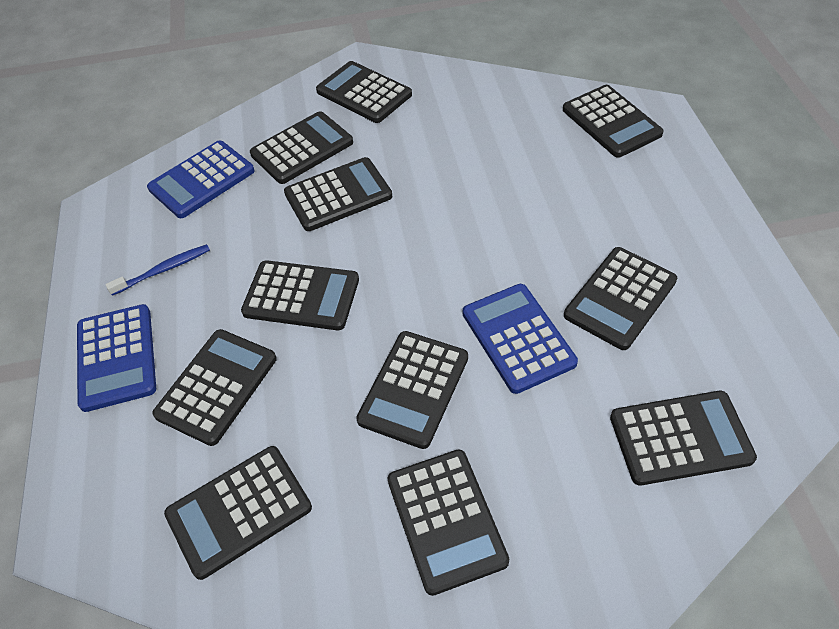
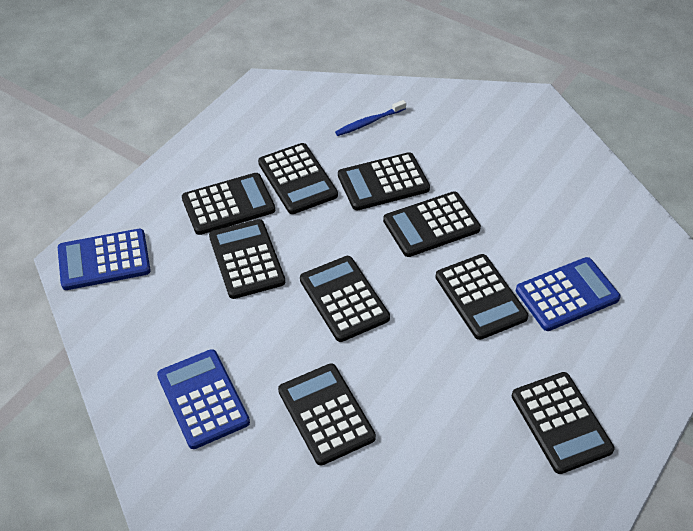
black calculator: 11 -> 9

